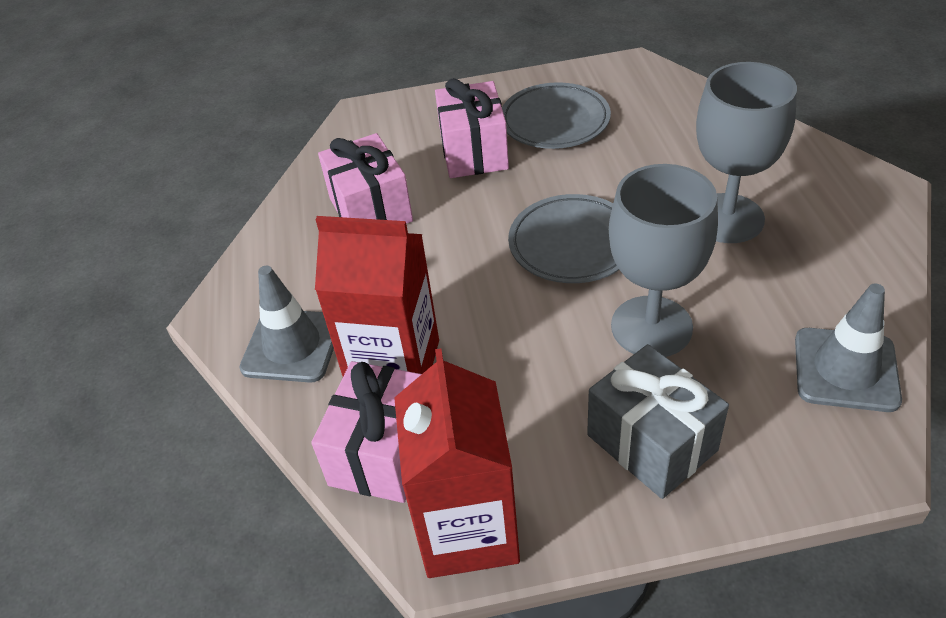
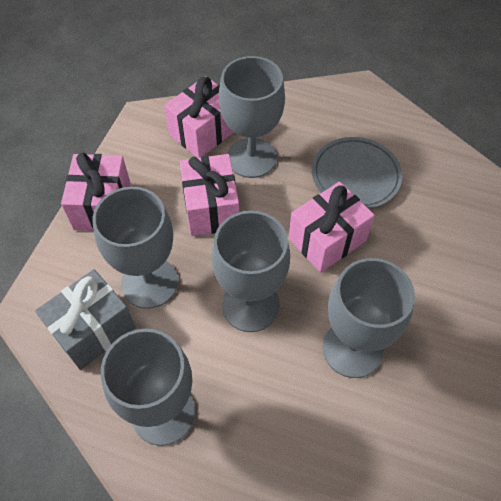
grey goblet: 2 -> 5
grey plate: 2 -> 1
grey traffic cone: 2 -> 0
pink gift: 3 -> 4
red carton: 2 -> 0

